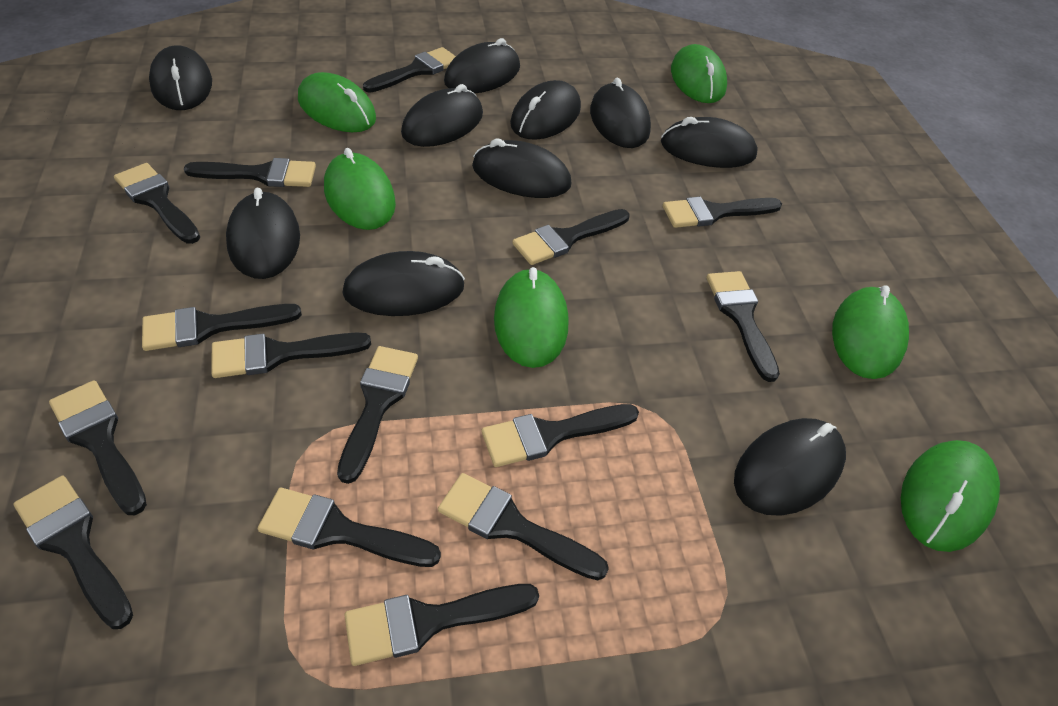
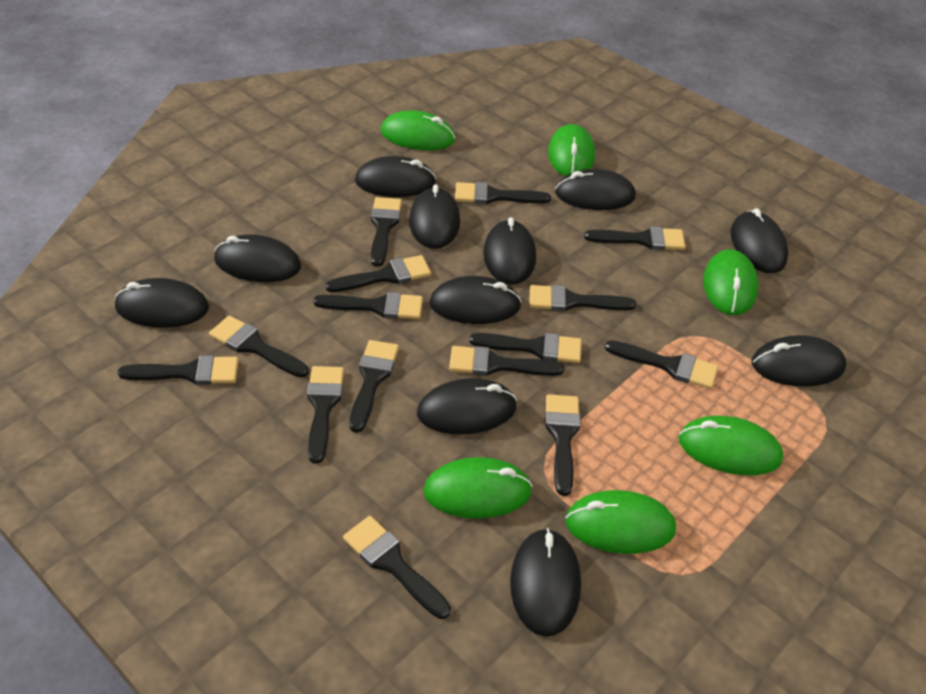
black mouse: 10 -> 11

